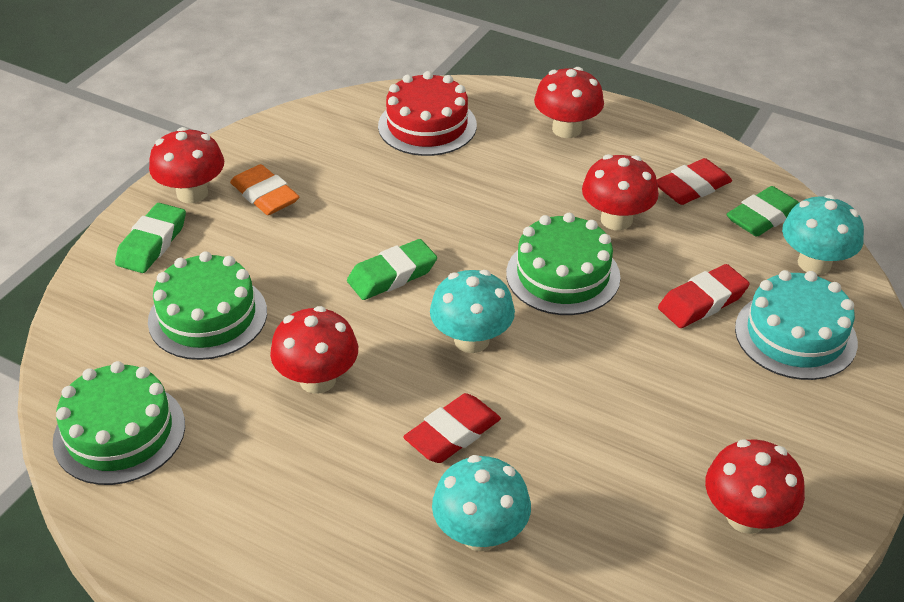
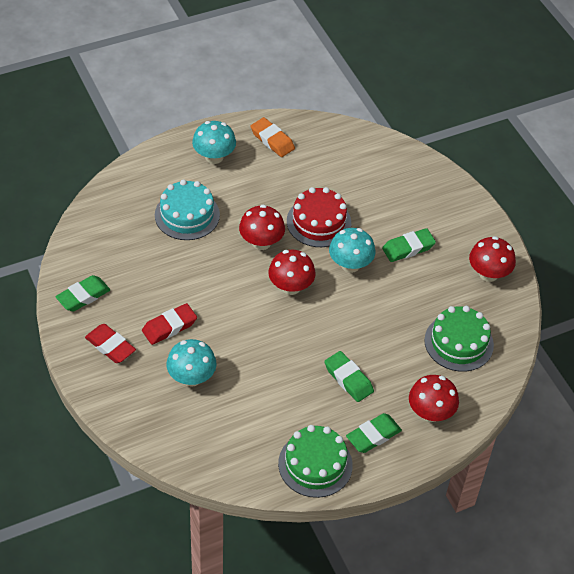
green cake: 3 -> 2
green eraser: 3 -> 4
red eraser: 3 -> 2
red mushroom: 5 -> 4

